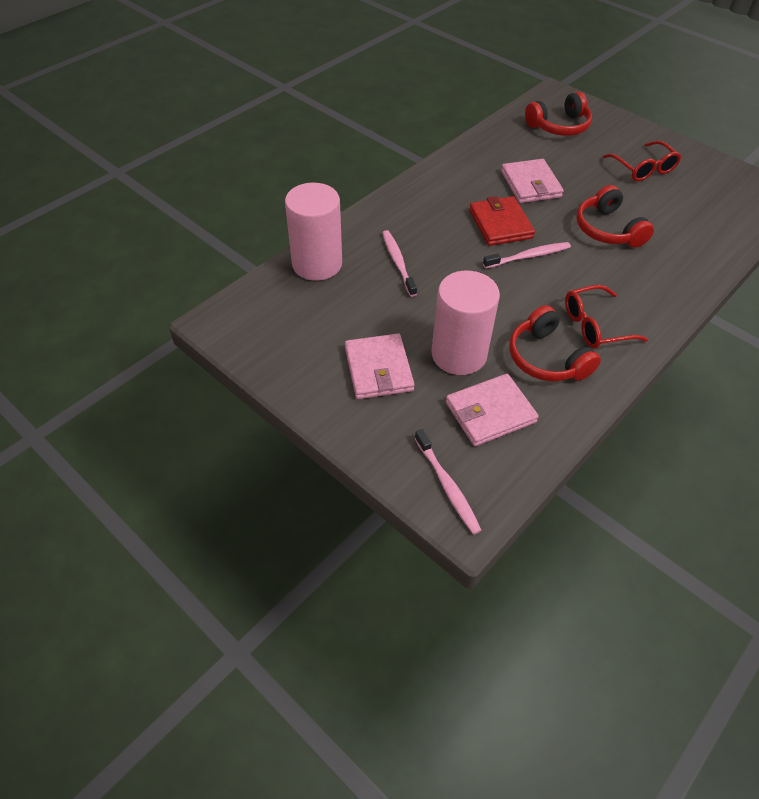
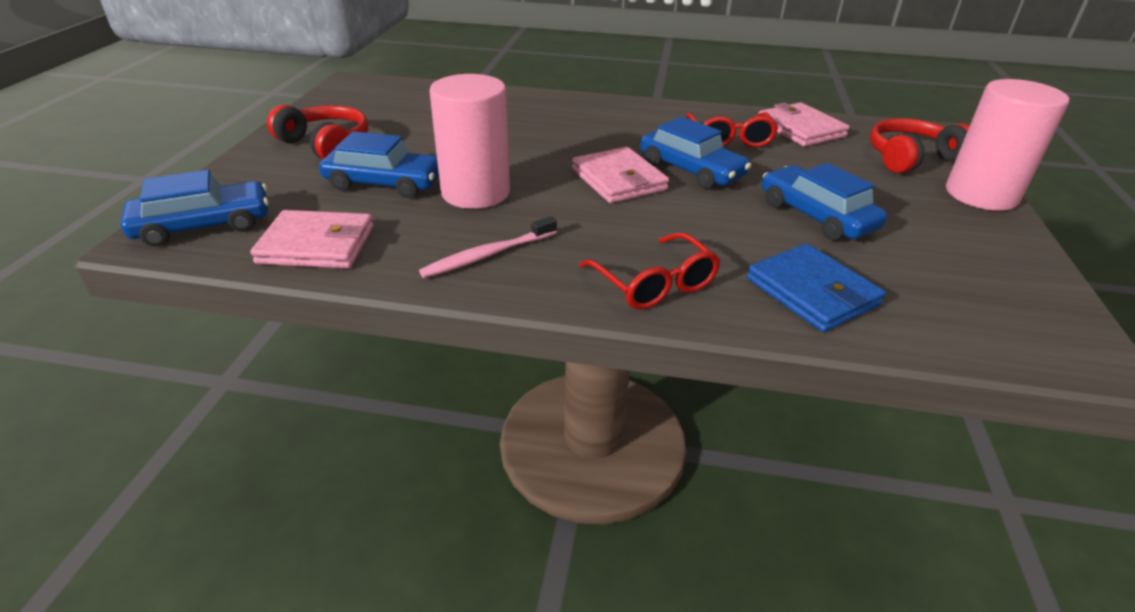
blue car: 0 -> 4
blue wallet: 0 -> 1
pink toothbrush: 3 -> 1
red headphones: 3 -> 2
red wallet: 1 -> 0

